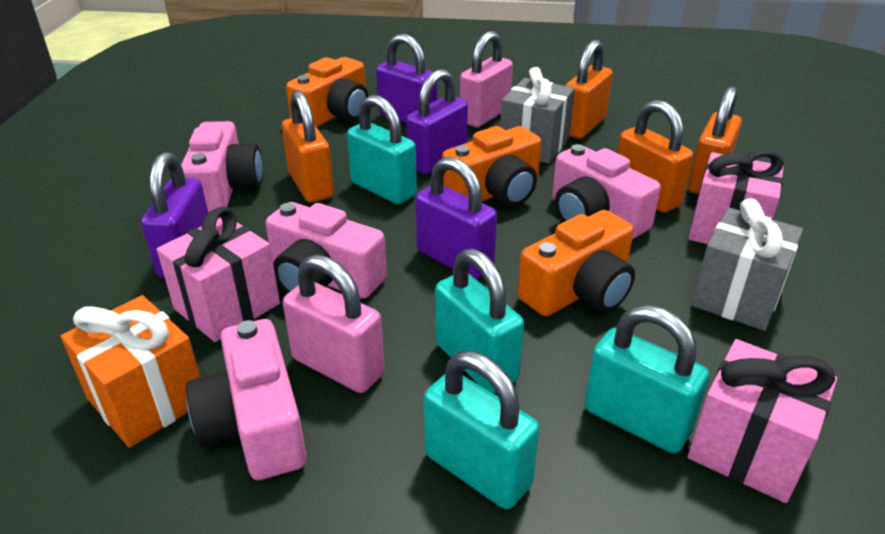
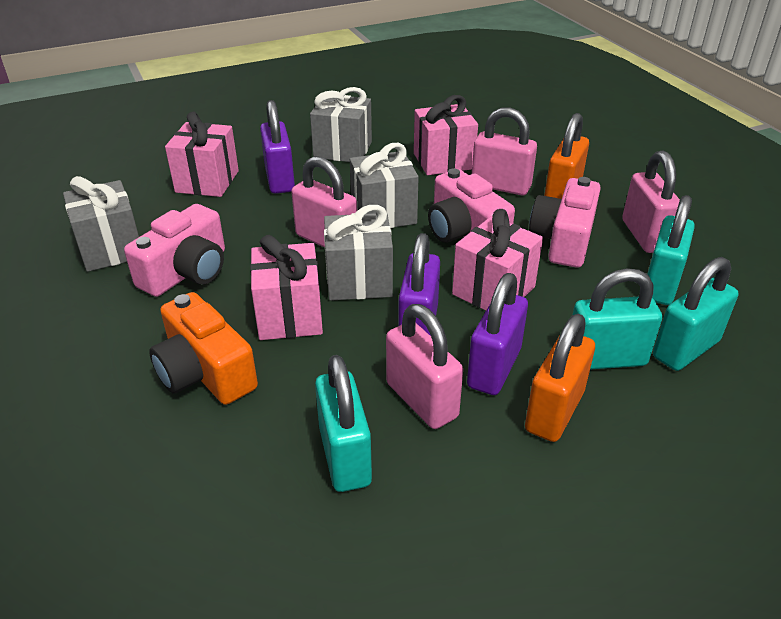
grey gift: 2 -> 4
orange camera: 3 -> 1
orange gift: 1 -> 0
orange padlock: 4 -> 2
pink camera: 4 -> 3
pink gift: 3 -> 4
pink padlock: 2 -> 4
purple padlock: 4 -> 3

